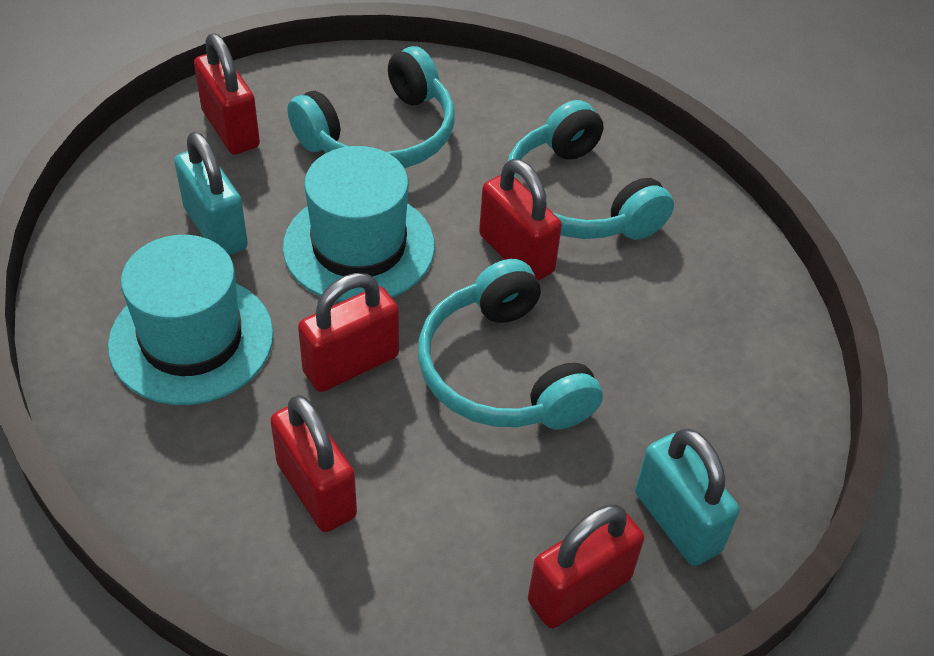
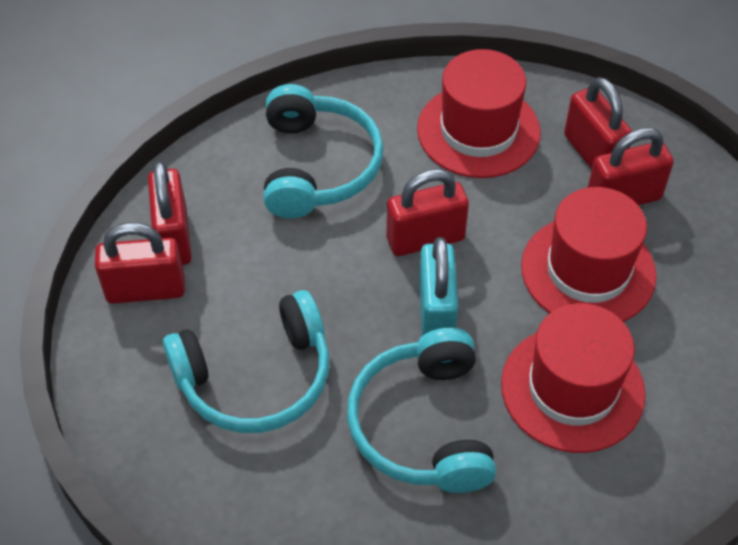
red hat: 0 -> 3
turquoise hat: 2 -> 0
turquoise padlock: 2 -> 1

